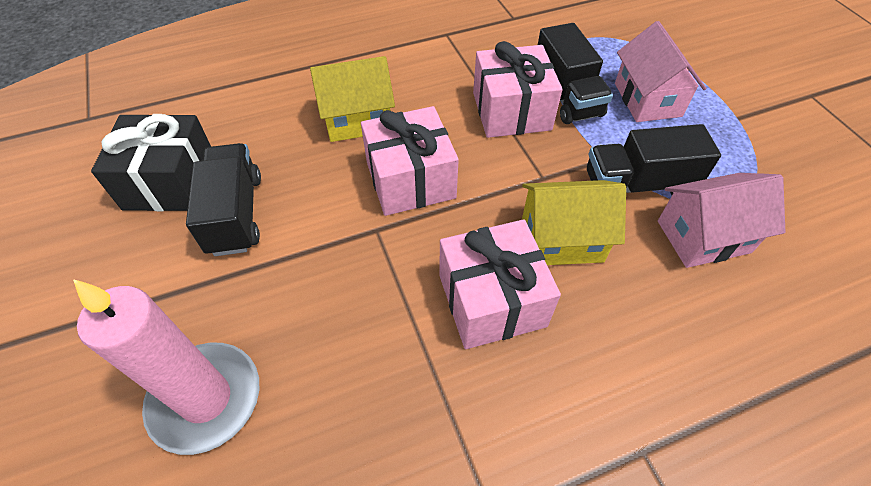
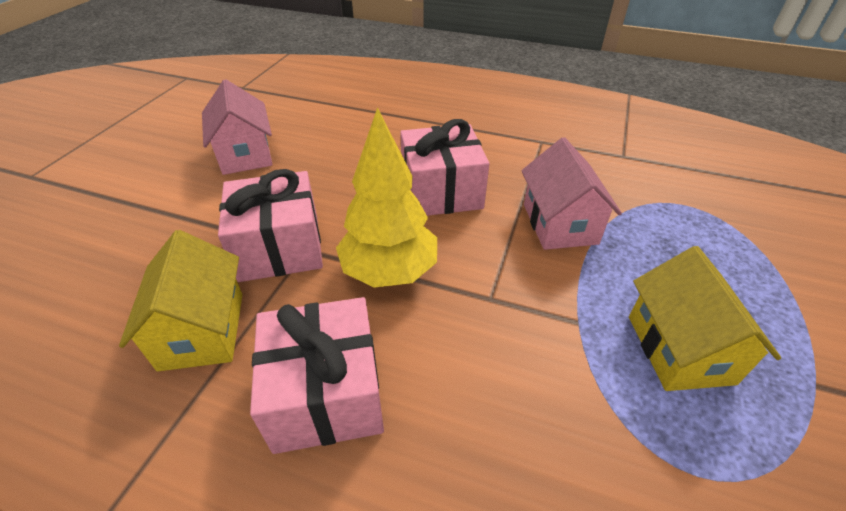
black gift: 1 -> 0
black truck: 3 -> 0
pink candle: 1 -> 0
yellow tree: 0 -> 1

